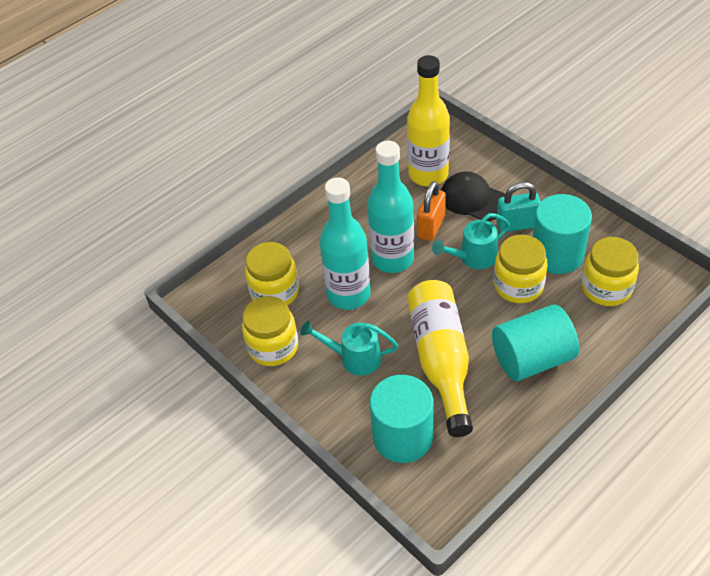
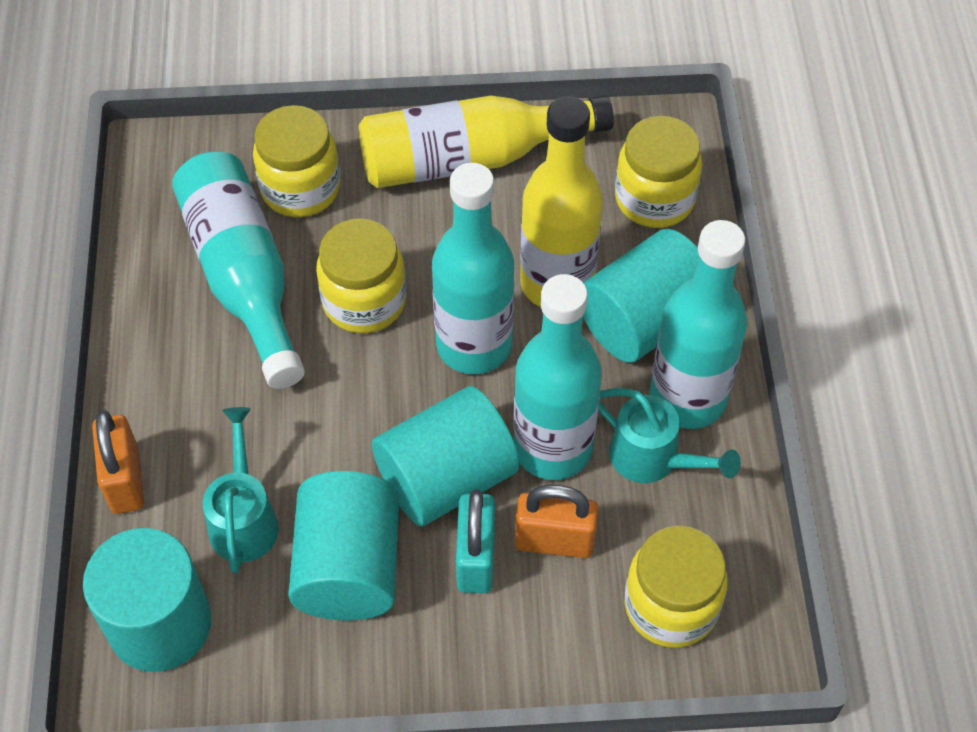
black cap: 1 -> 0
orange padlock: 1 -> 2
turquoise bottle: 2 -> 4
turquoise cylinder: 3 -> 4

